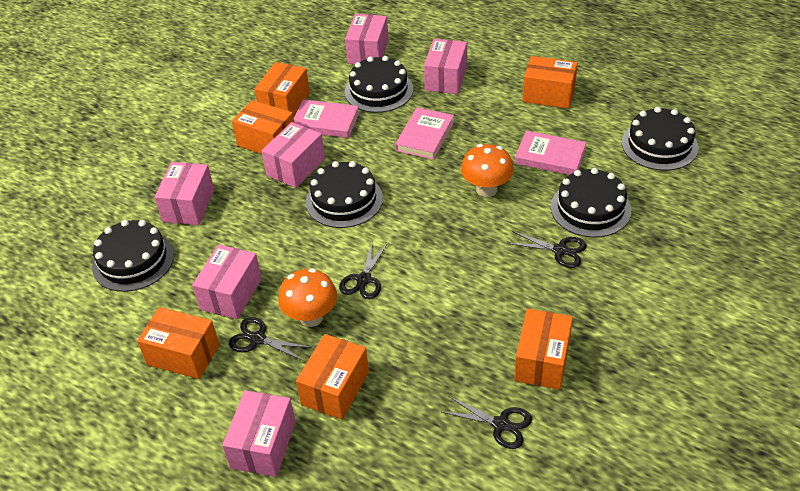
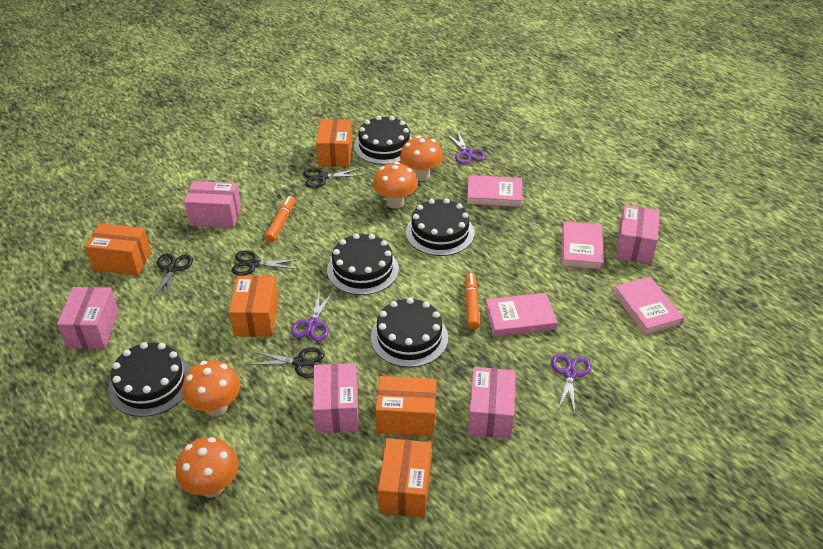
orange box: 6 -> 5
orange marker: 0 -> 2
orange mushroom: 2 -> 4
pink book: 3 -> 4
pink box: 6 -> 5
purple scissors: 0 -> 3

